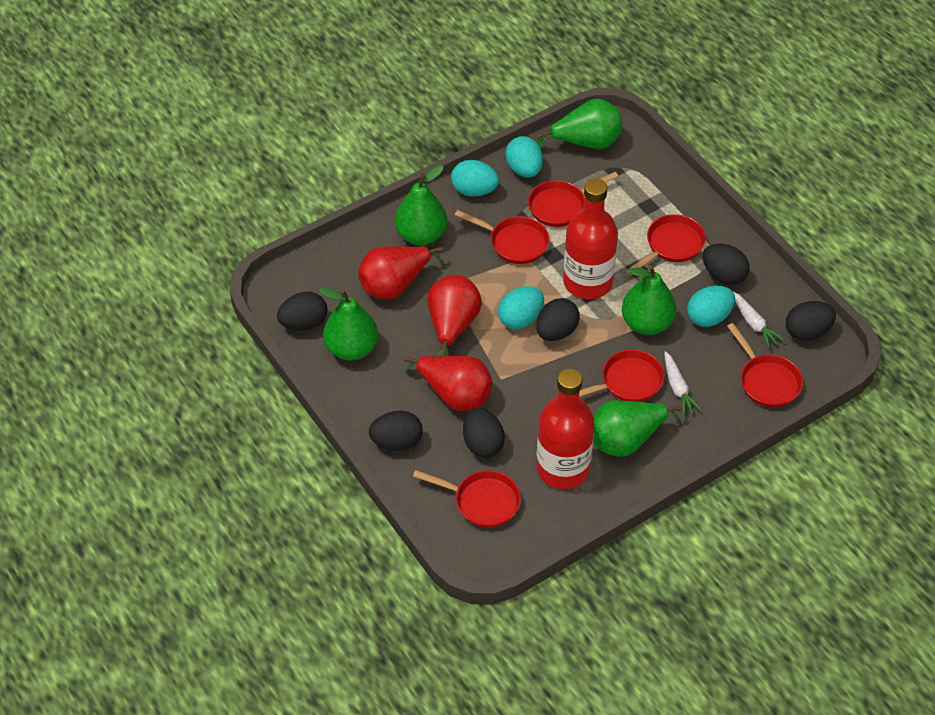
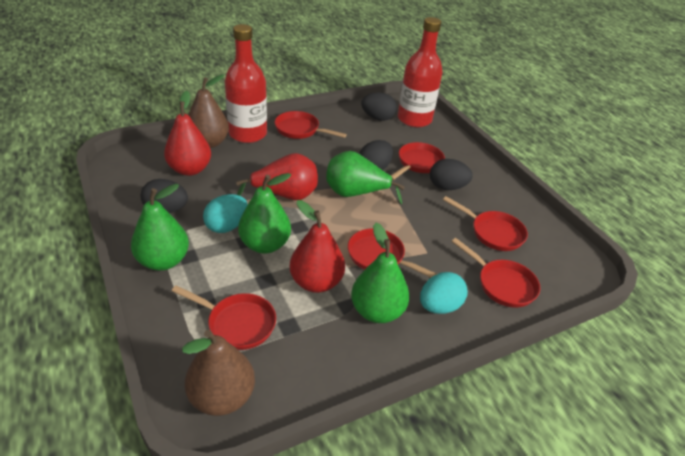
black egg: 6 -> 4
brown pear: 0 -> 2
green pear: 5 -> 4
turquoise egg: 4 -> 2
white carrot: 2 -> 0

